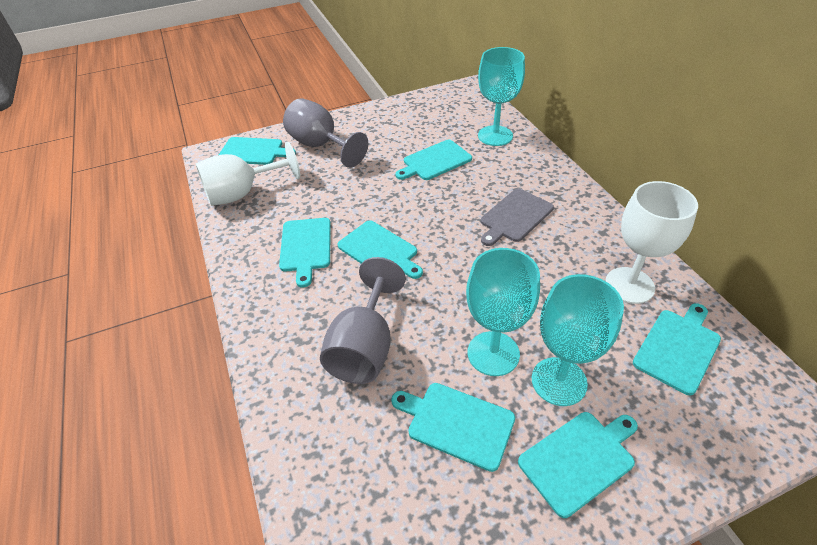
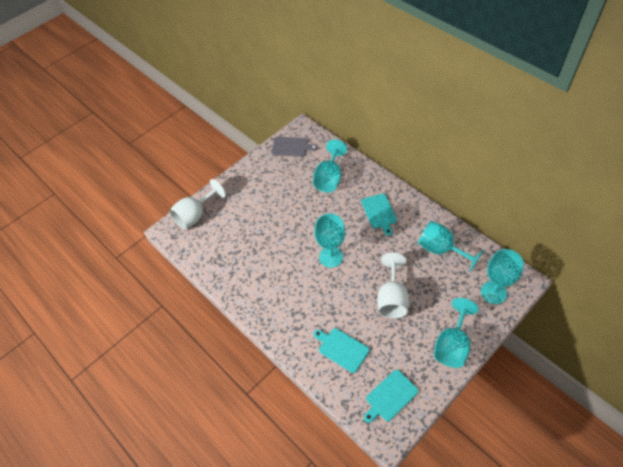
grey goblet: 2 -> 0
turquoise cutting board: 7 -> 3
turquoise goblet: 3 -> 5

